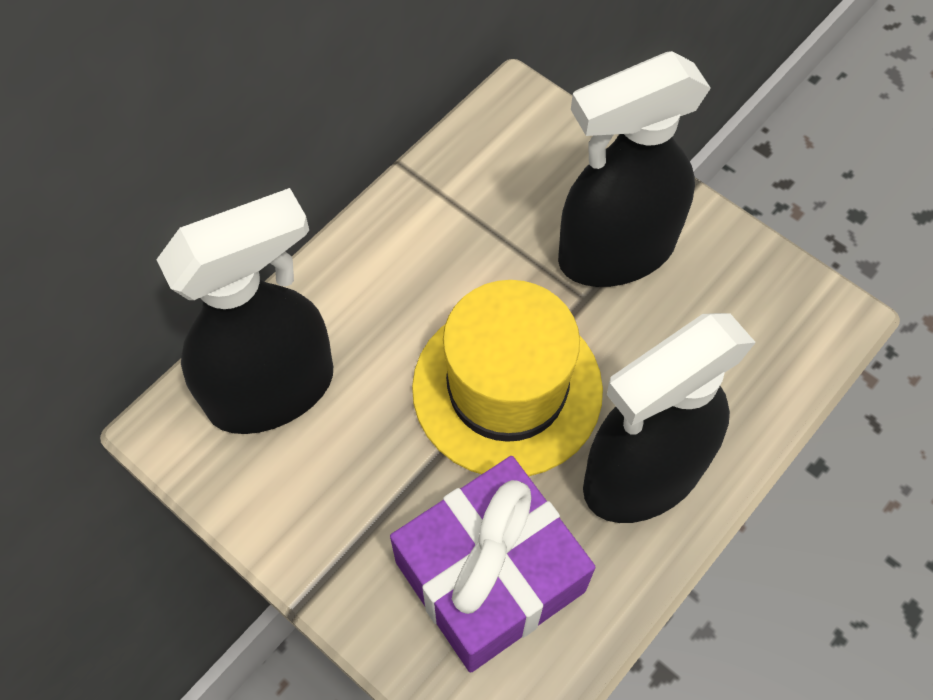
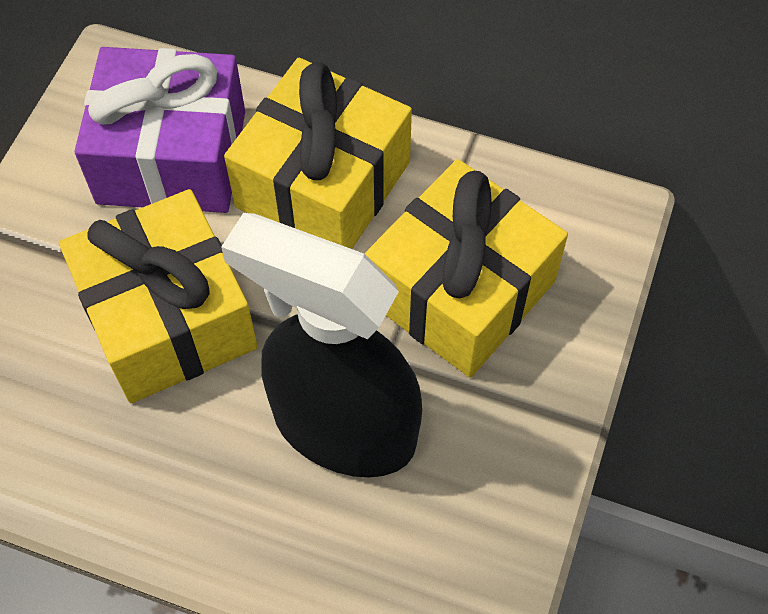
black spray bottle: 3 -> 1
yellow gift: 0 -> 3
yellow hat: 1 -> 0

